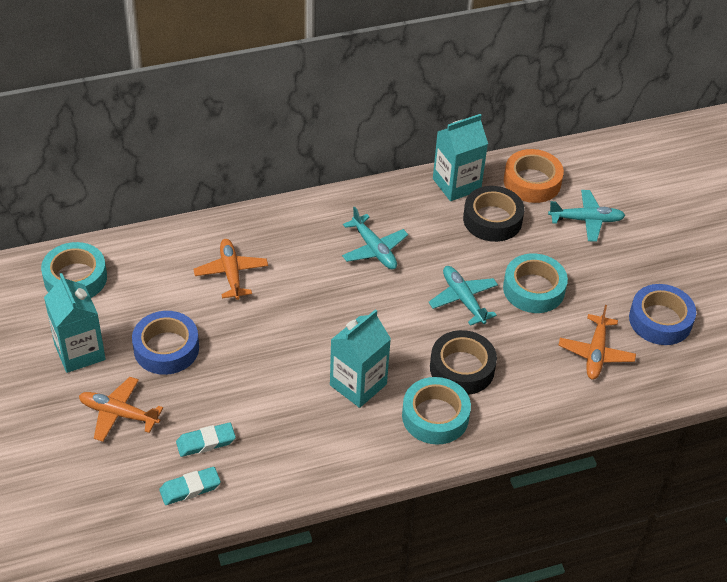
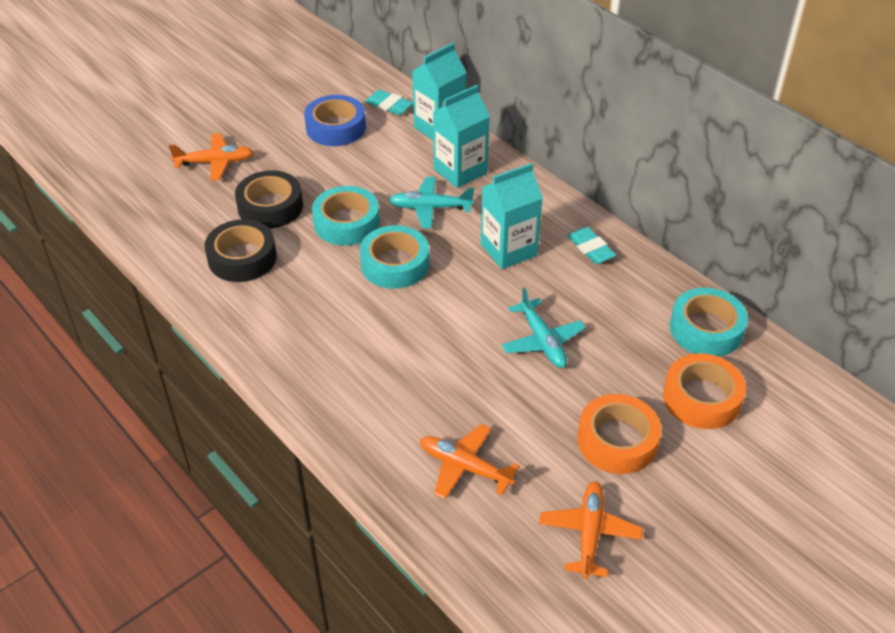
blue tape: 2 -> 1
orange tape: 1 -> 2
turquoise plane: 3 -> 2

